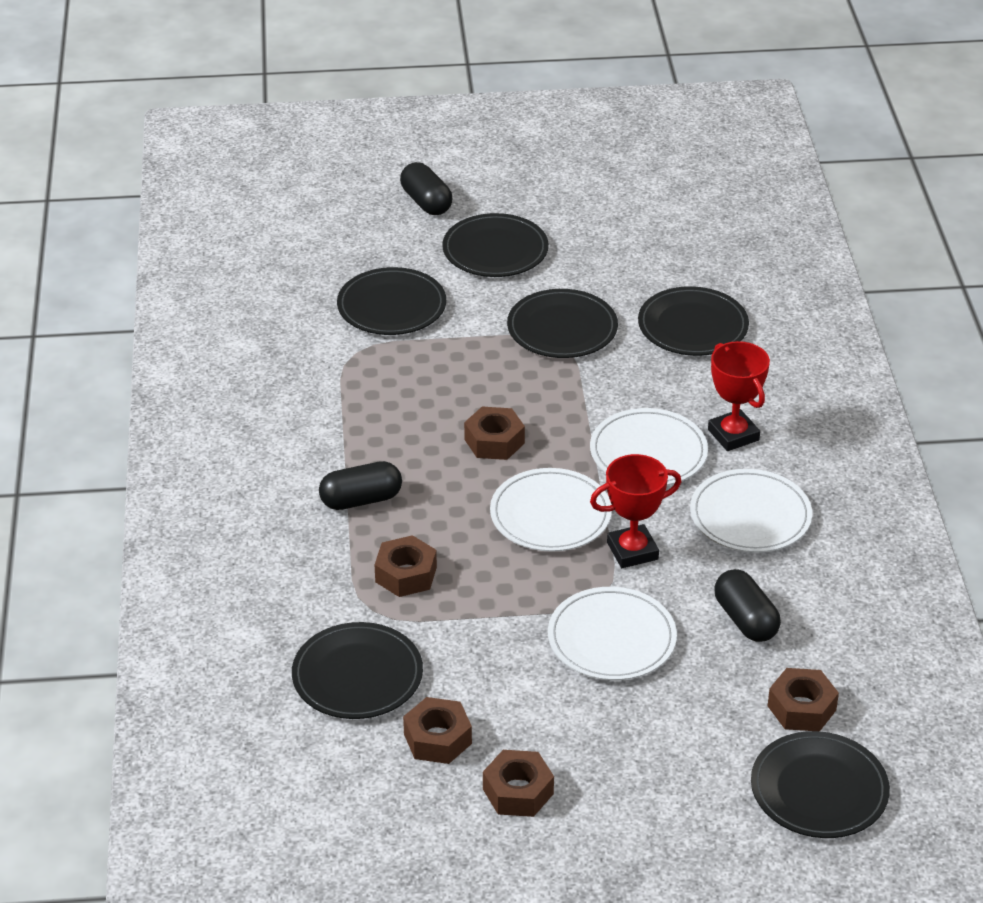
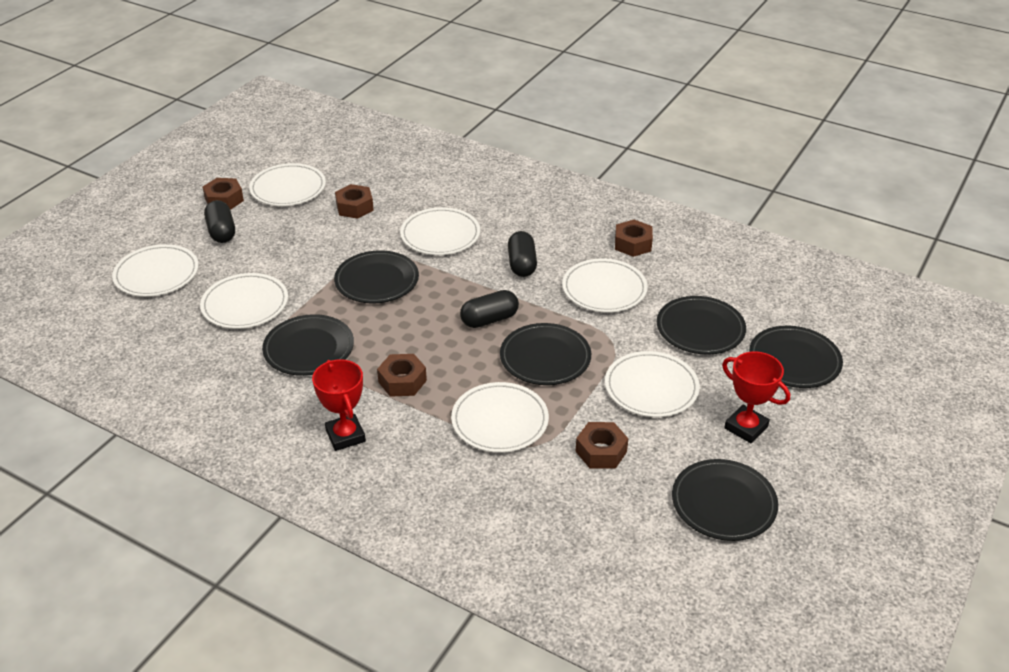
white plate: 4 -> 7

